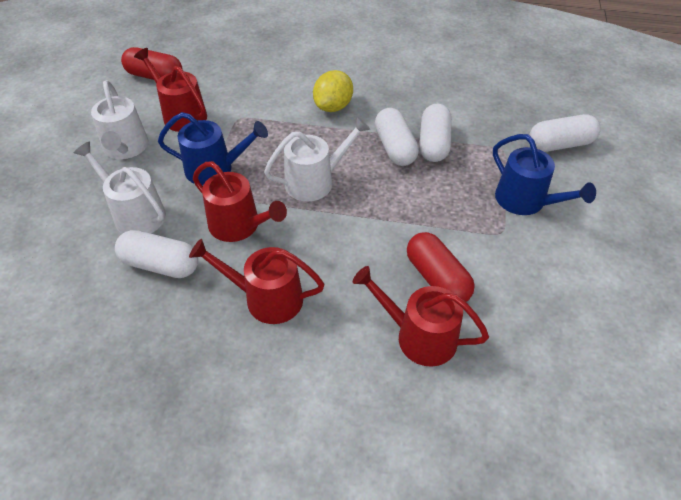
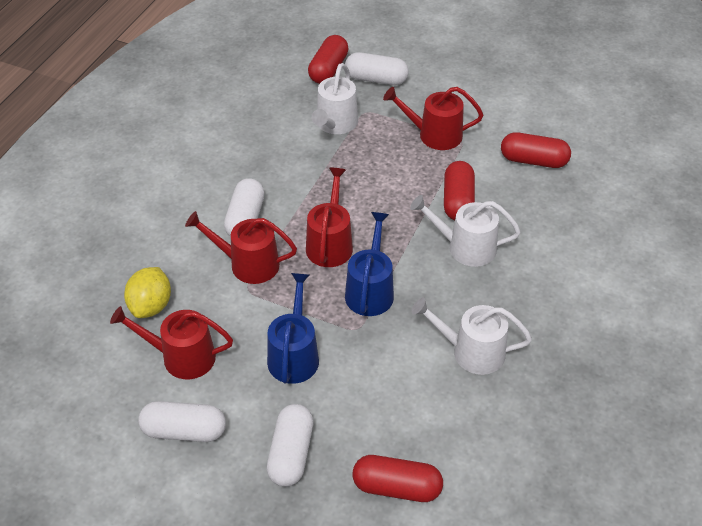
red capsule: 2 -> 4

